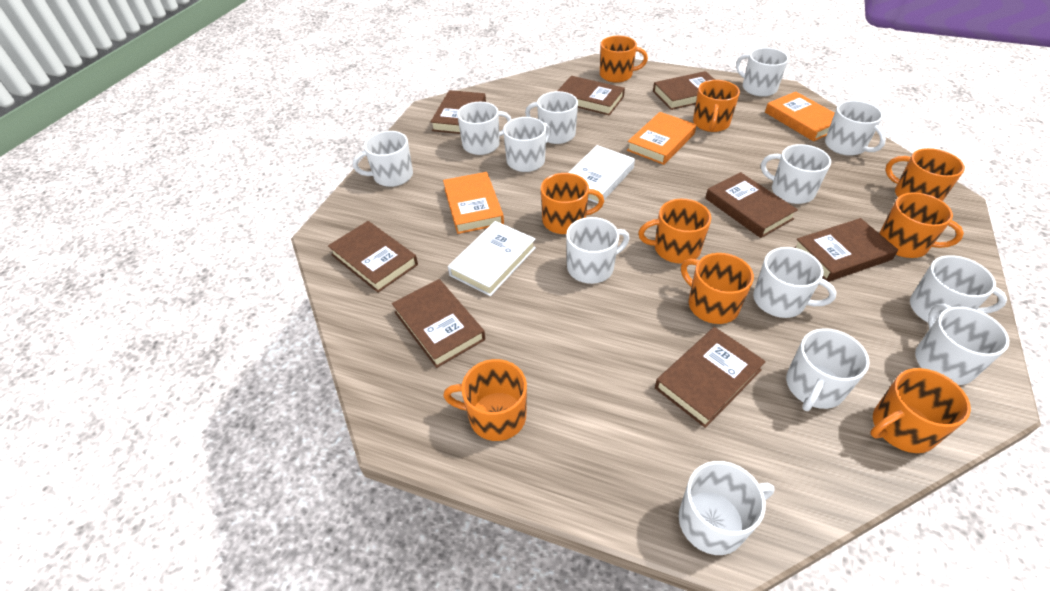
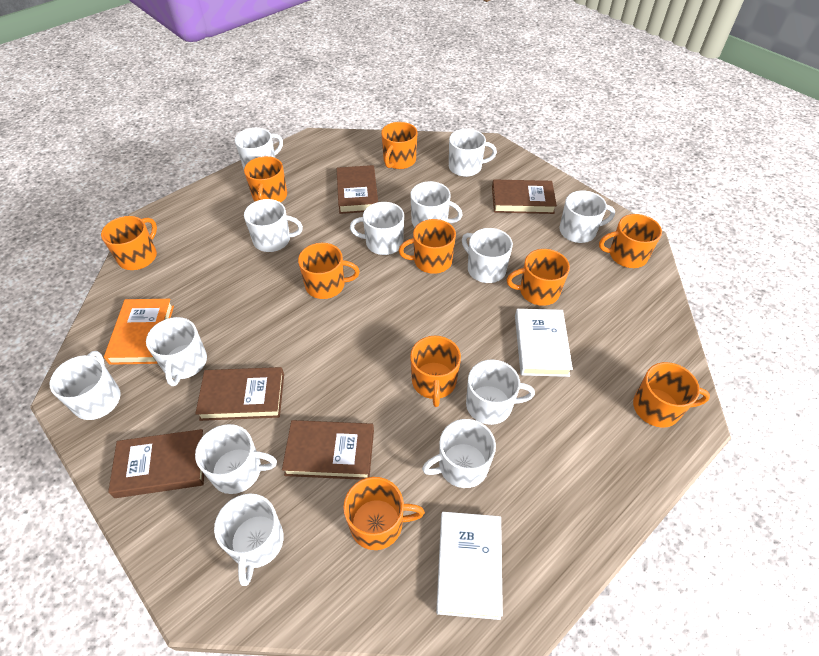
brown book: 8 -> 5
orange book: 3 -> 1
orange mug: 9 -> 10

